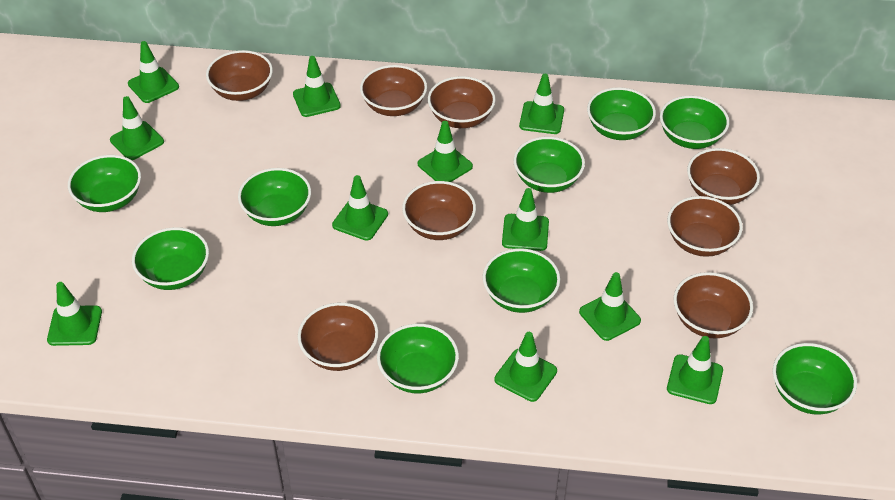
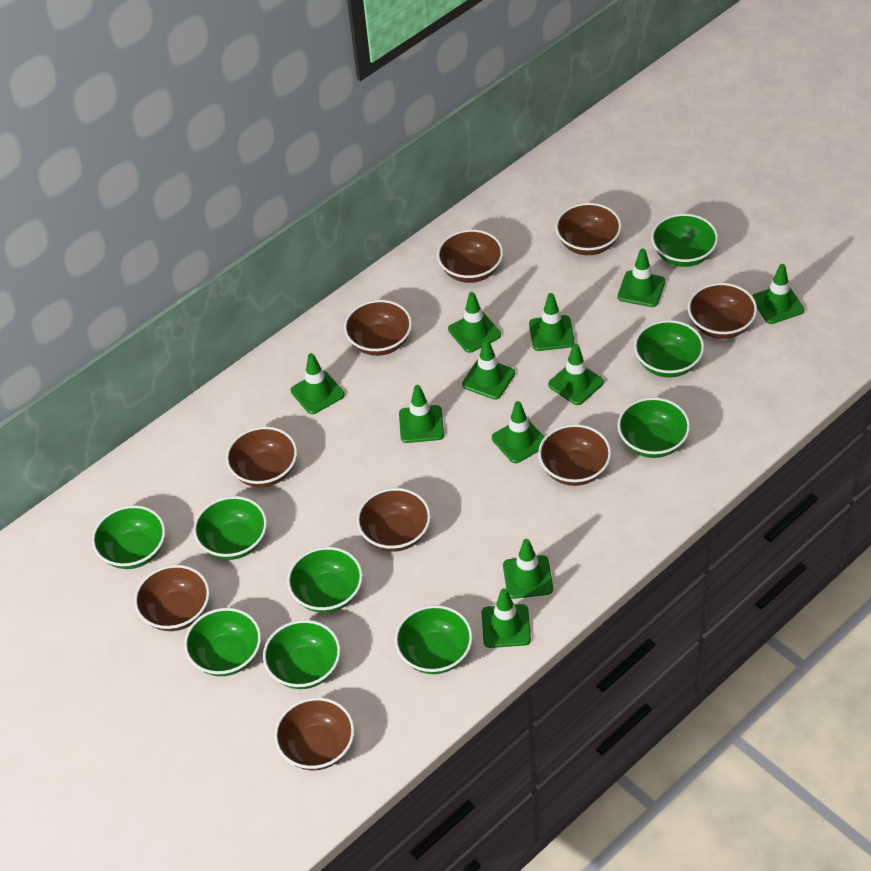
brown bowl: 8 -> 9

